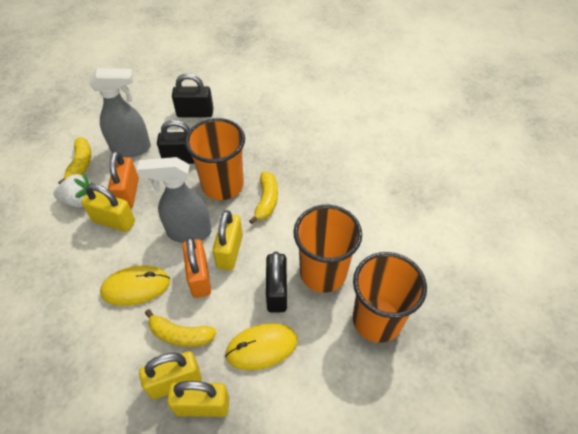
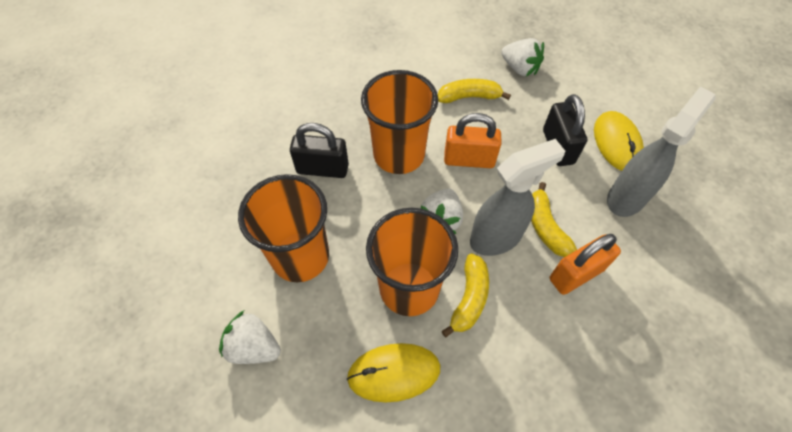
black padlock: 3 -> 2
white strawberry: 1 -> 3
yellow padlock: 4 -> 0

